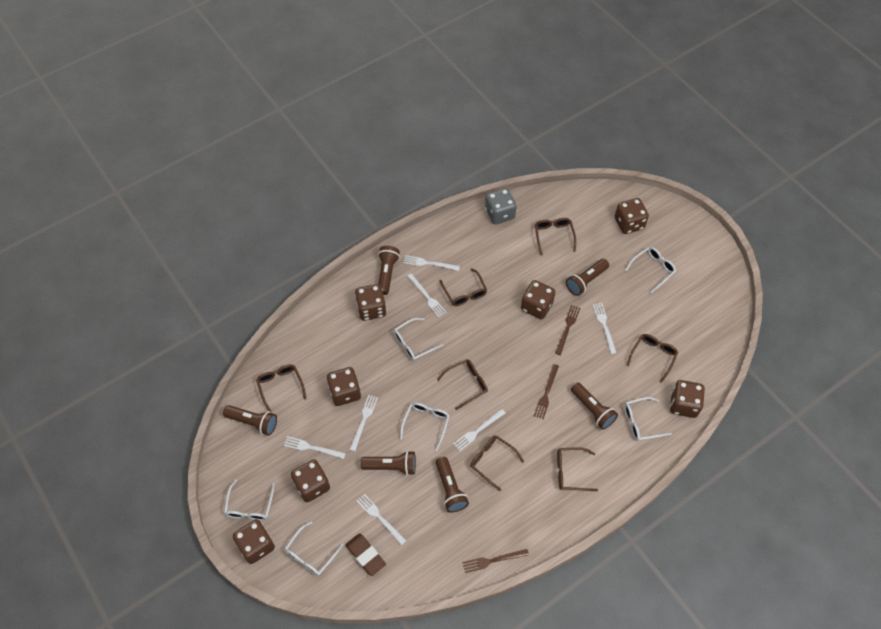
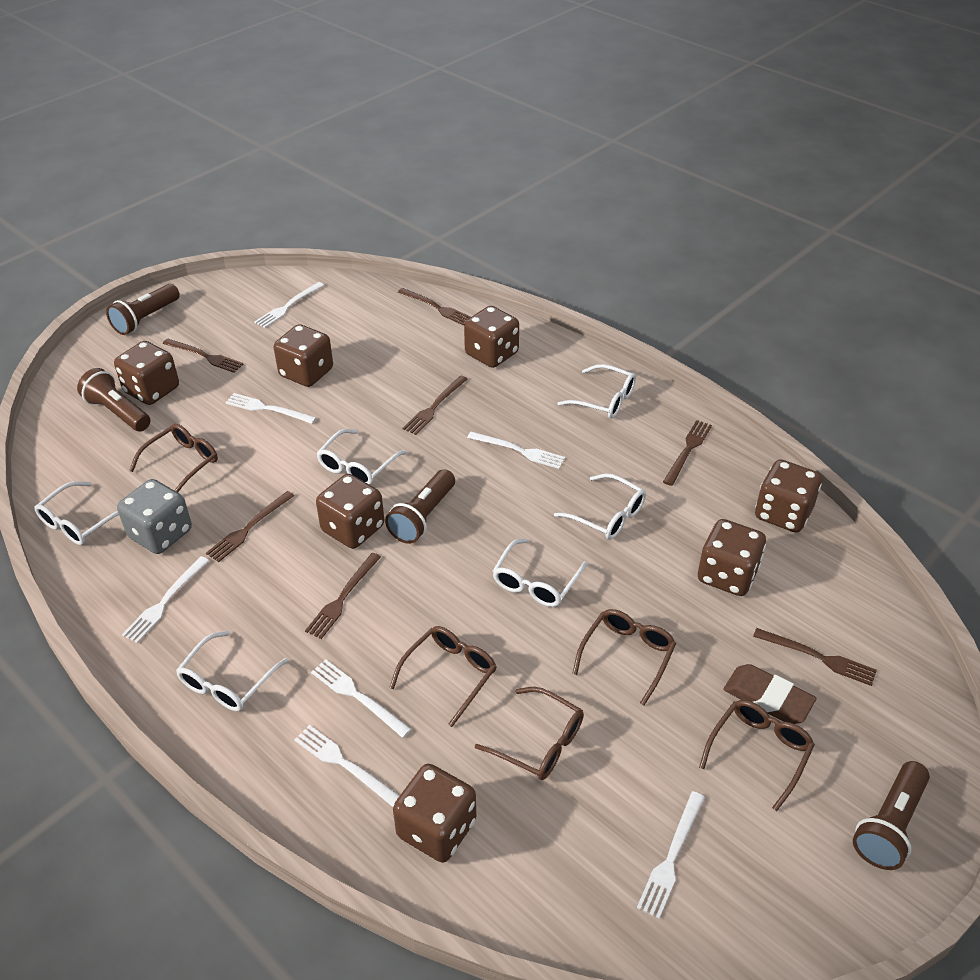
brown flashlight: 6 -> 4
brown fork: 3 -> 7
brown glasses: 7 -> 5

